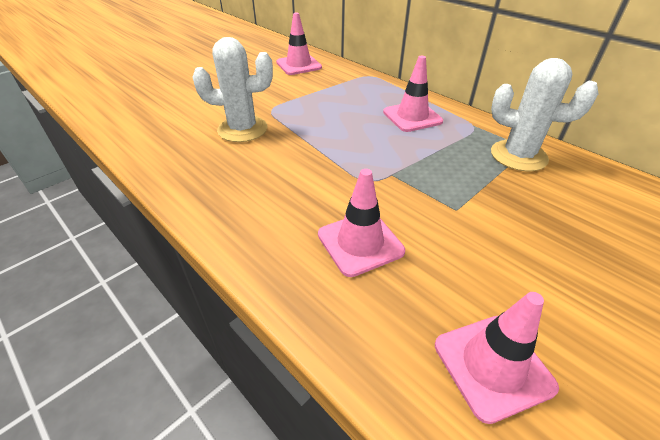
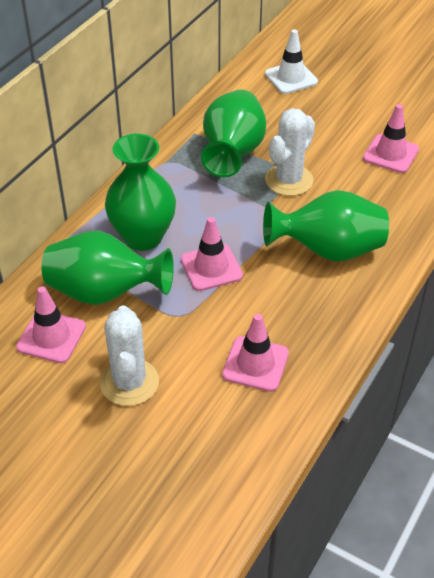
green vase: 0 -> 4
white traffic cone: 0 -> 1

